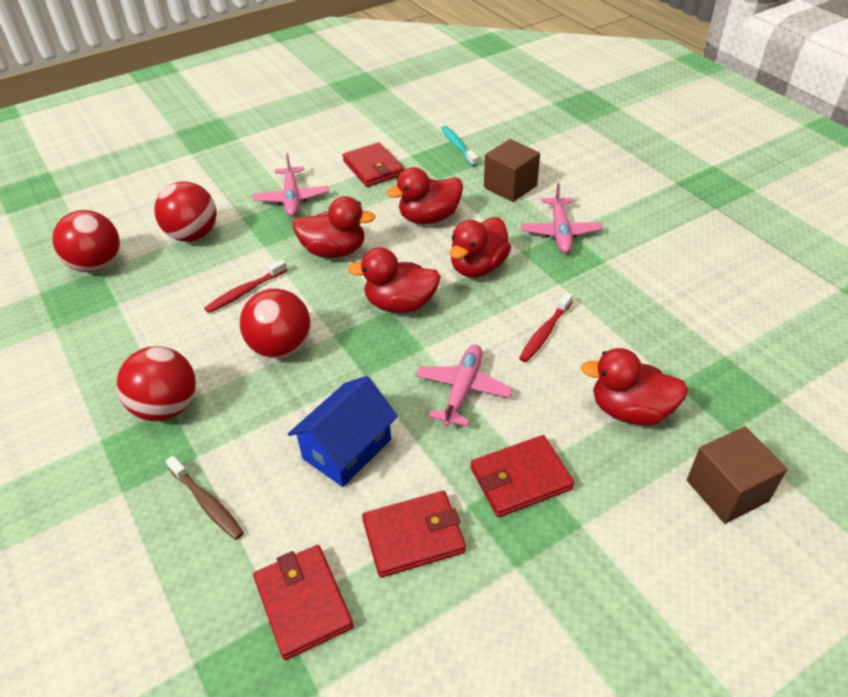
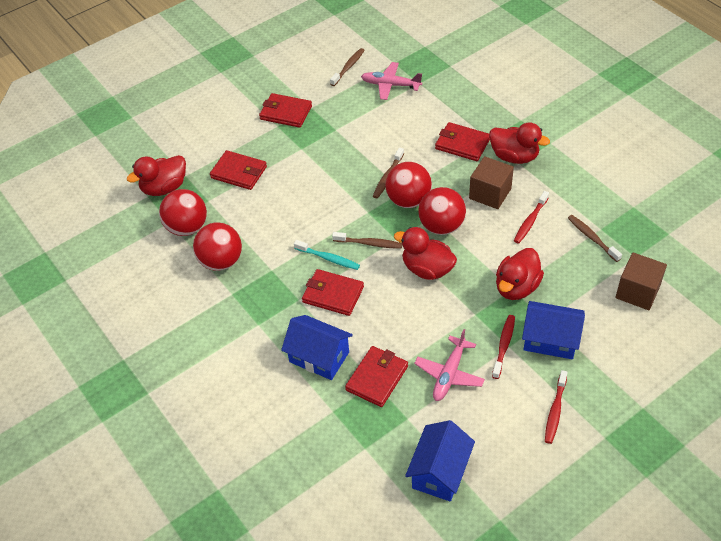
blue house: 1 -> 3
brown toothbrush: 1 -> 4
pink plane: 3 -> 2
red duck: 5 -> 4
red toothbrush: 2 -> 3
red wallet: 4 -> 5

